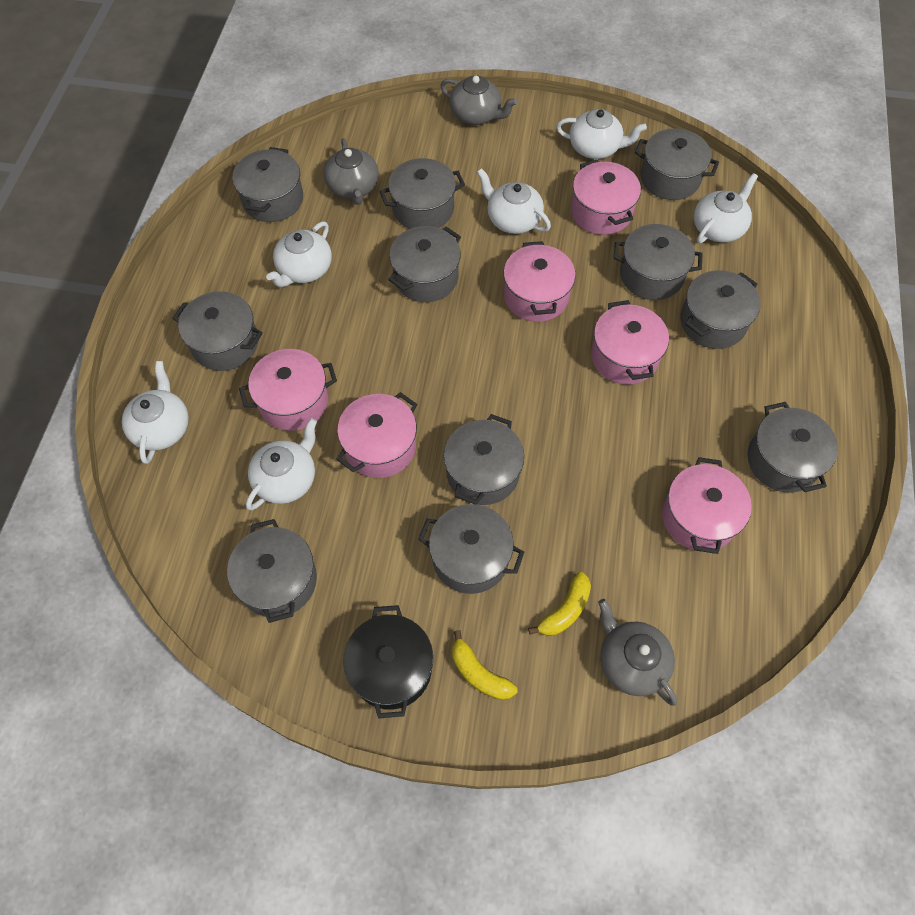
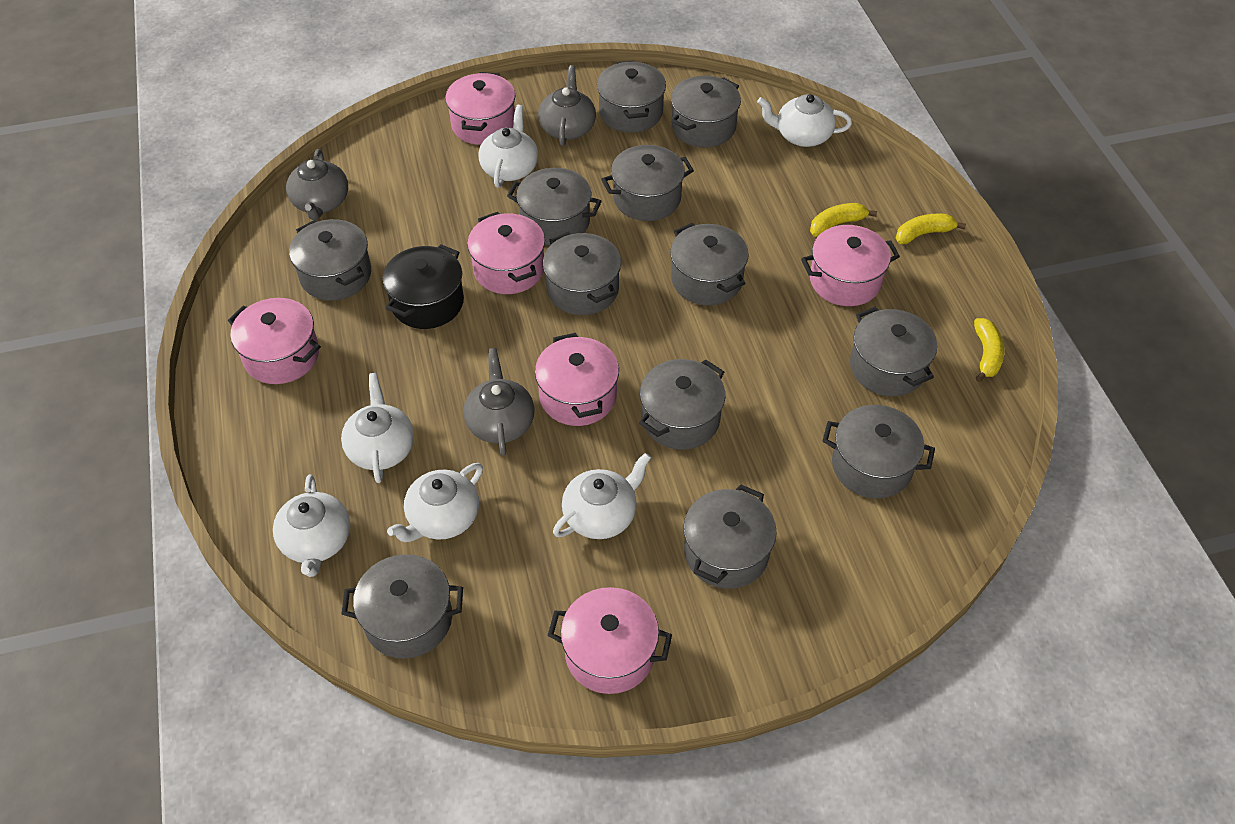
grey pot: 11 -> 12
yellow banana: 2 -> 3

